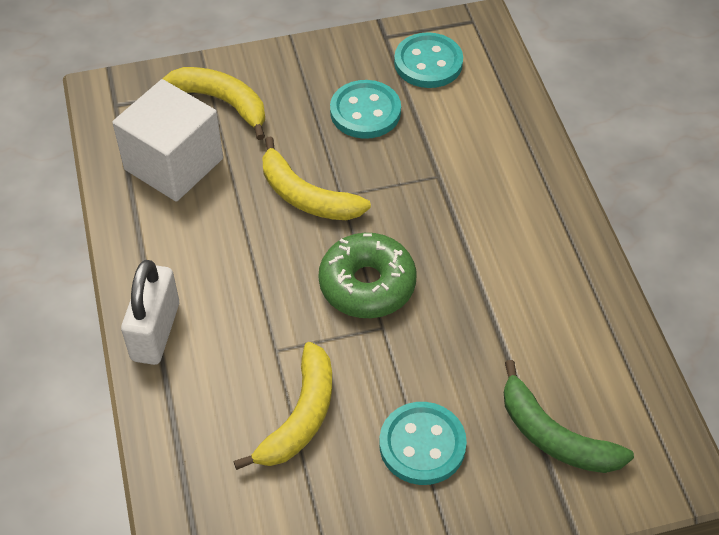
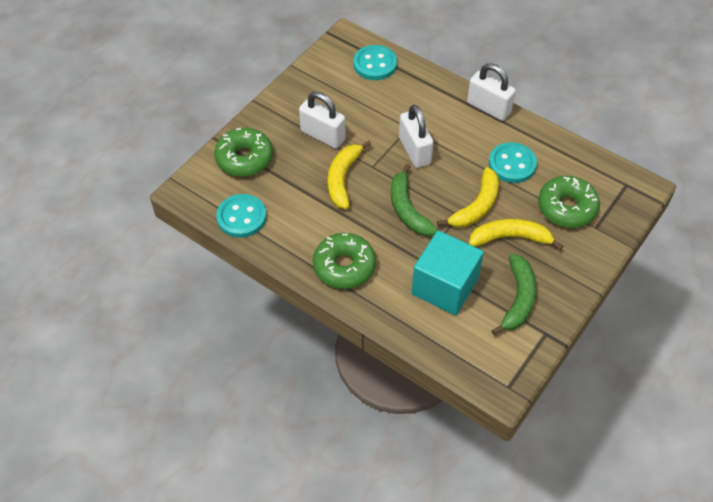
green banana: 1 -> 2
green donut: 1 -> 3
turquoise cube: 0 -> 1
white cube: 1 -> 0
white padlock: 1 -> 3

